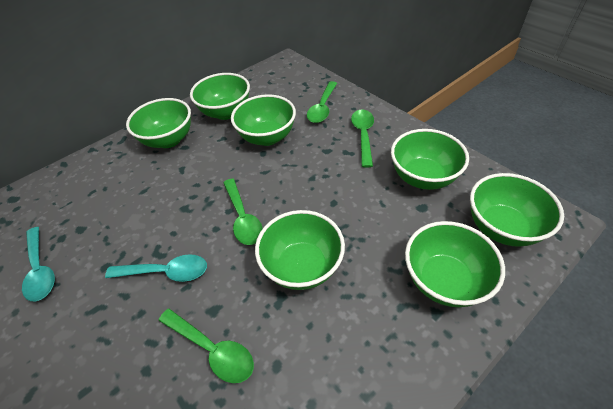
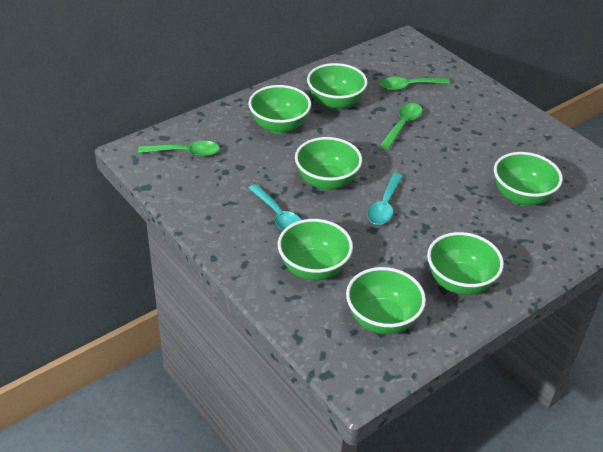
green spoon: 4 -> 3

